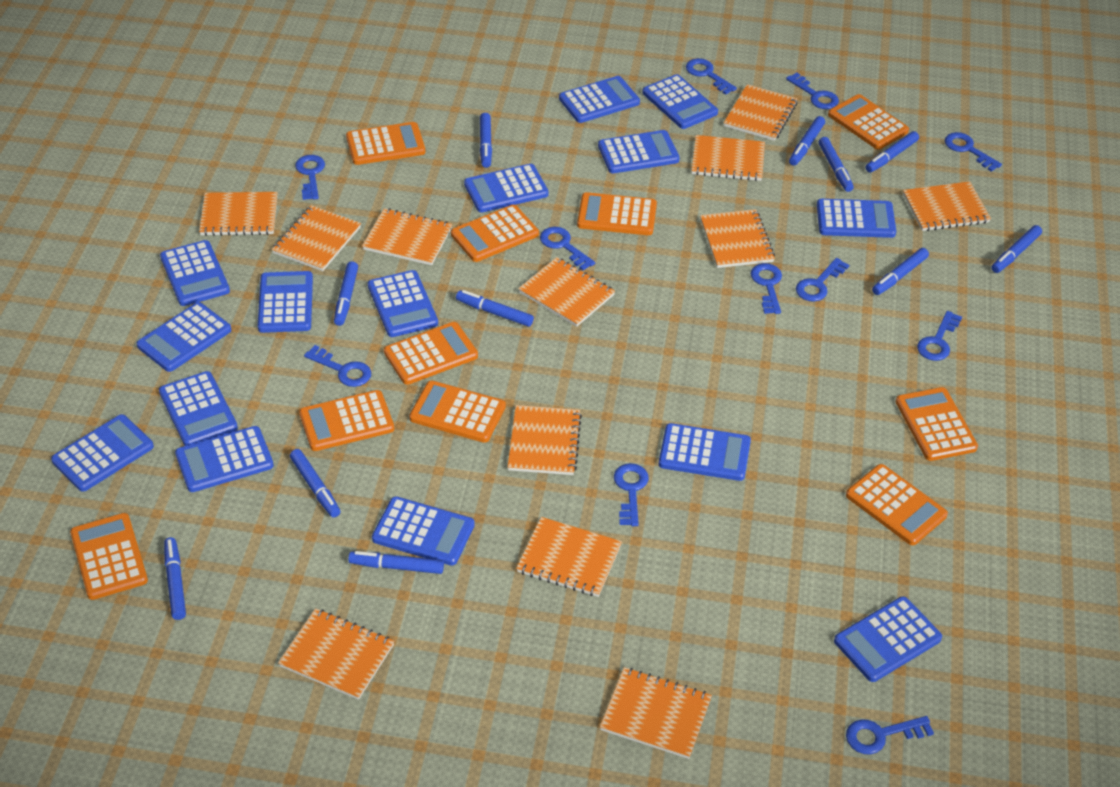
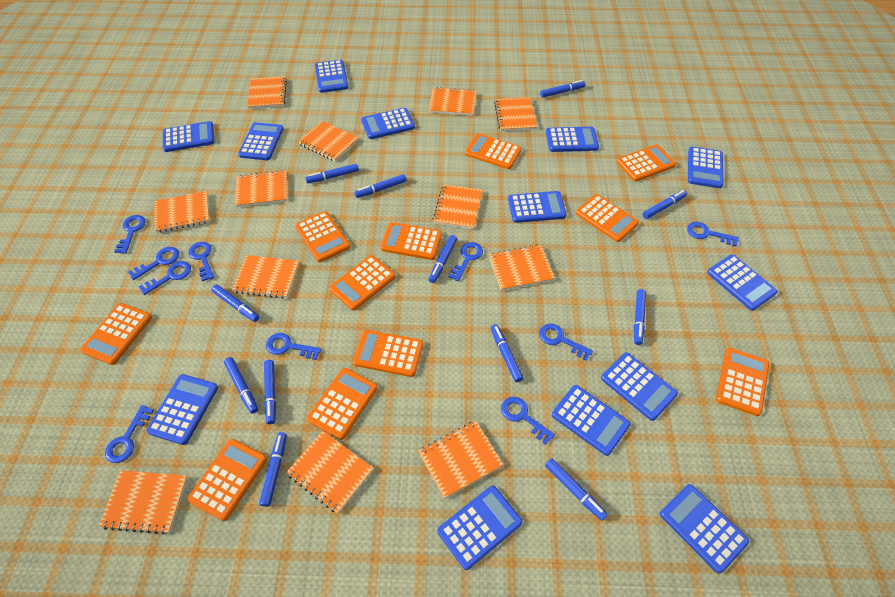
blue calculator: 15 -> 13
blue key: 11 -> 10
blue marker: 11 -> 12
orange calculator: 10 -> 11

